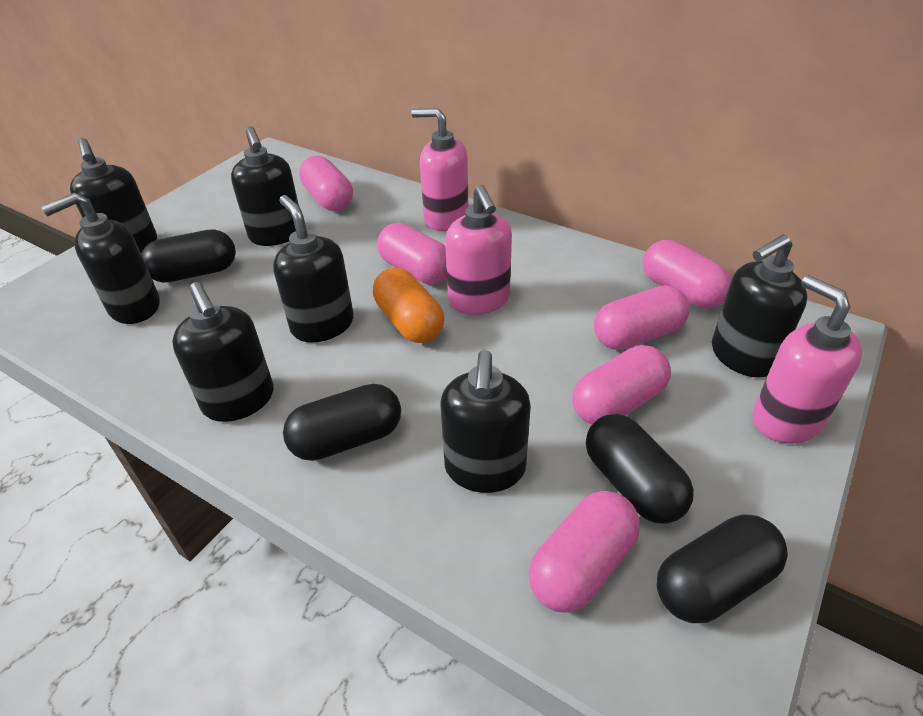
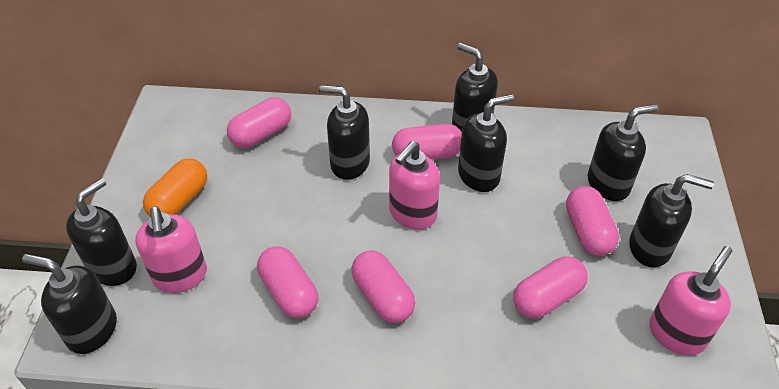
black capsule: 4 -> 0

